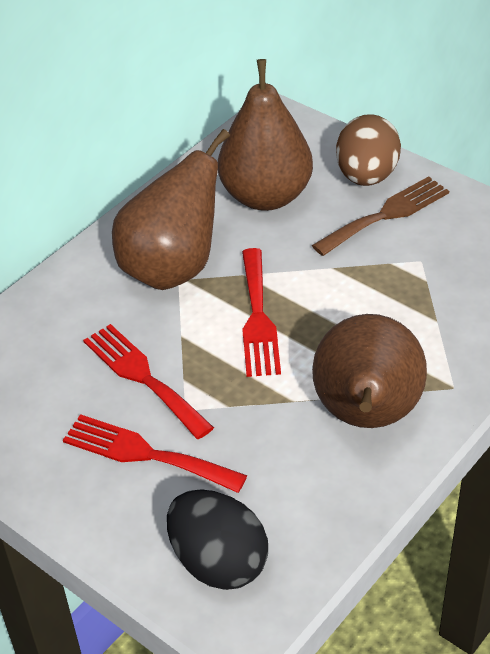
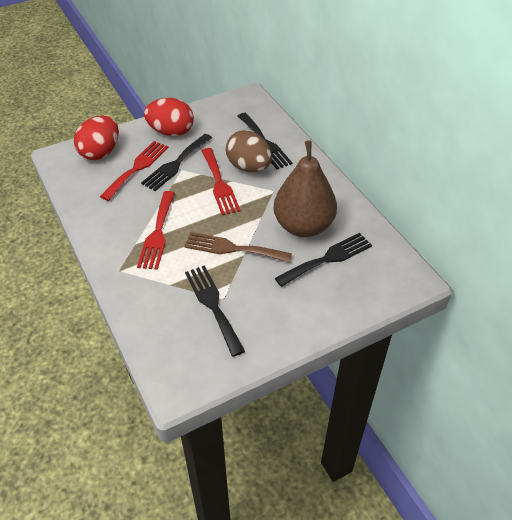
black egg: 1 -> 0
black fork: 0 -> 4
brown pear: 3 -> 1
red egg: 0 -> 2

